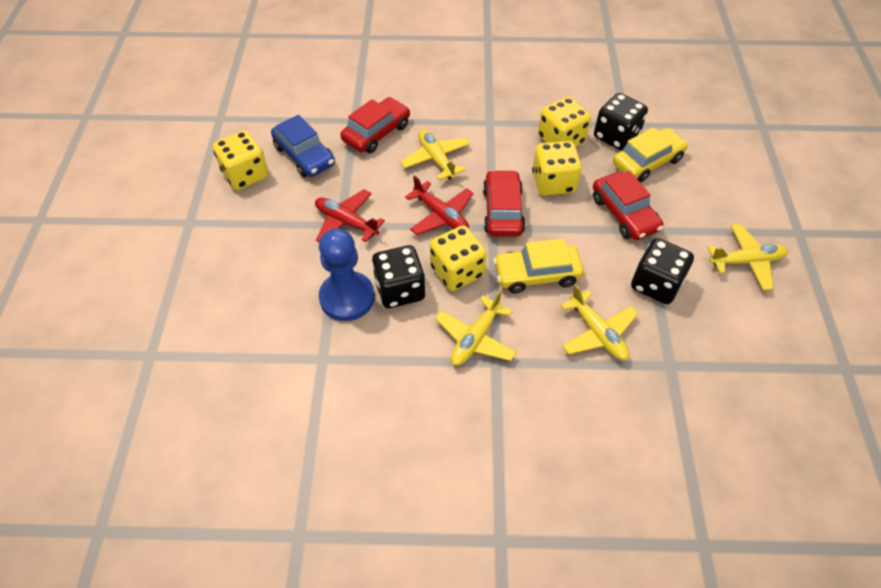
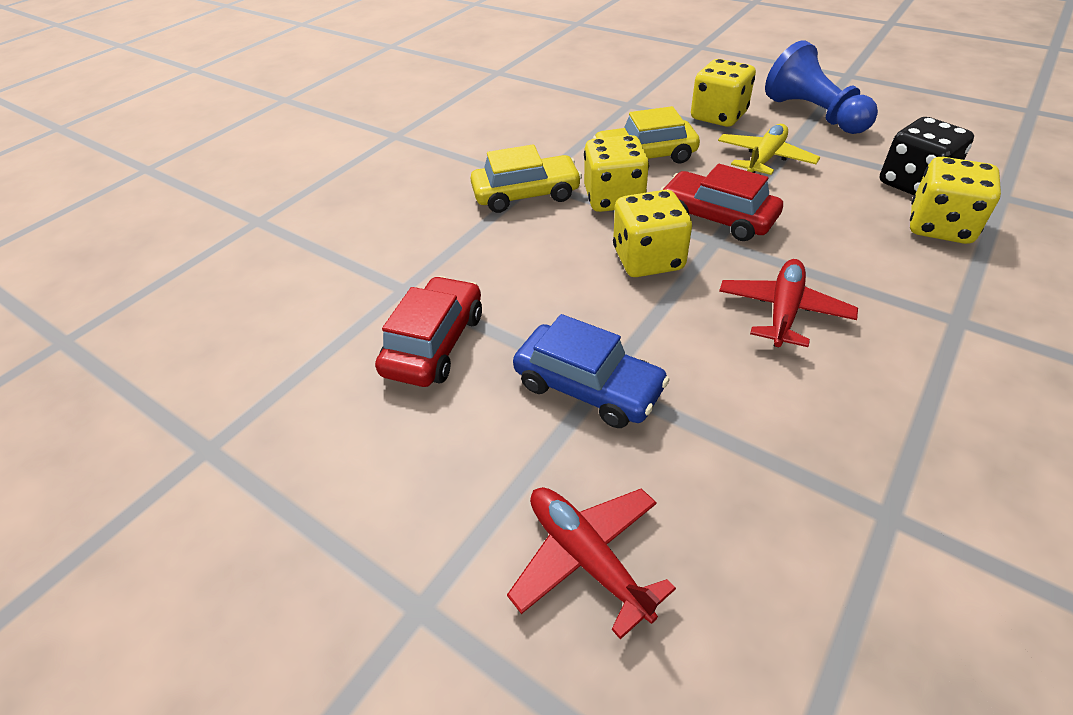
black dice: 3 -> 1
red car: 3 -> 2
yellow plane: 4 -> 1

